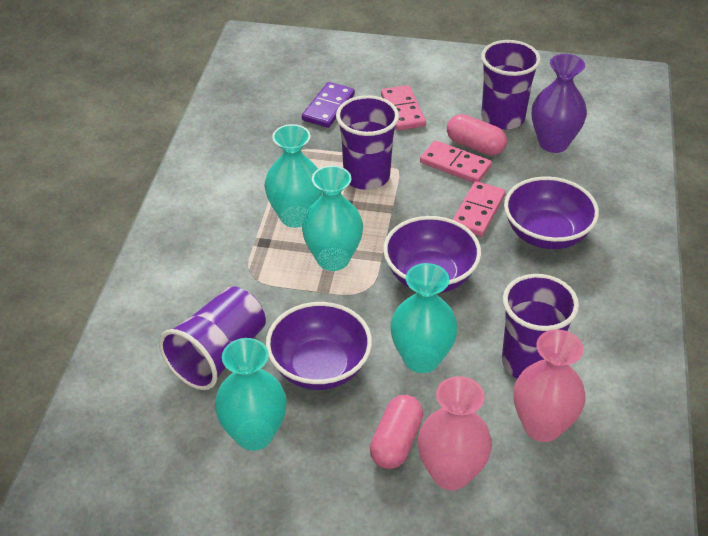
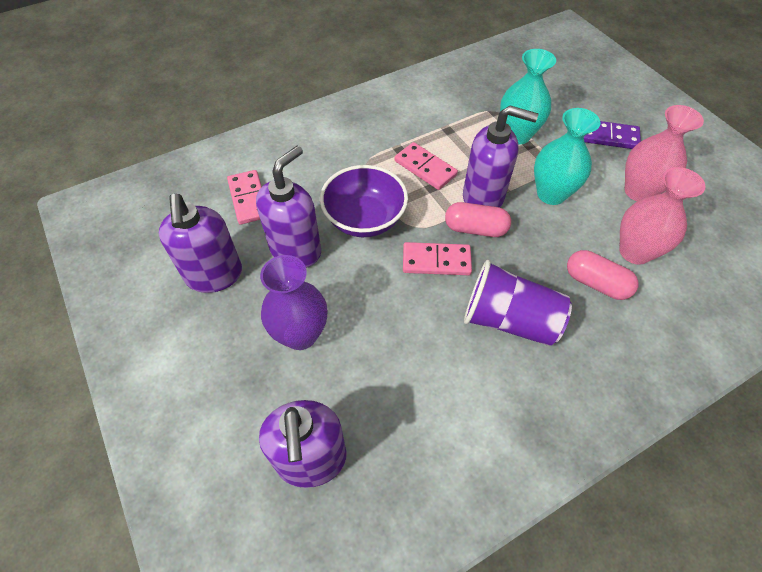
purple bowl: 3 -> 1
purple cup: 4 -> 1
purple soap dispenser: 0 -> 4
turquoise vase: 4 -> 2

